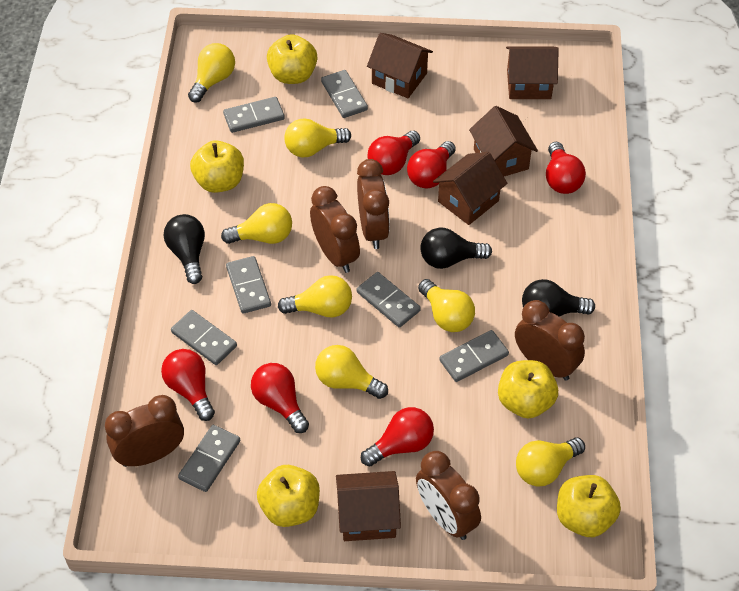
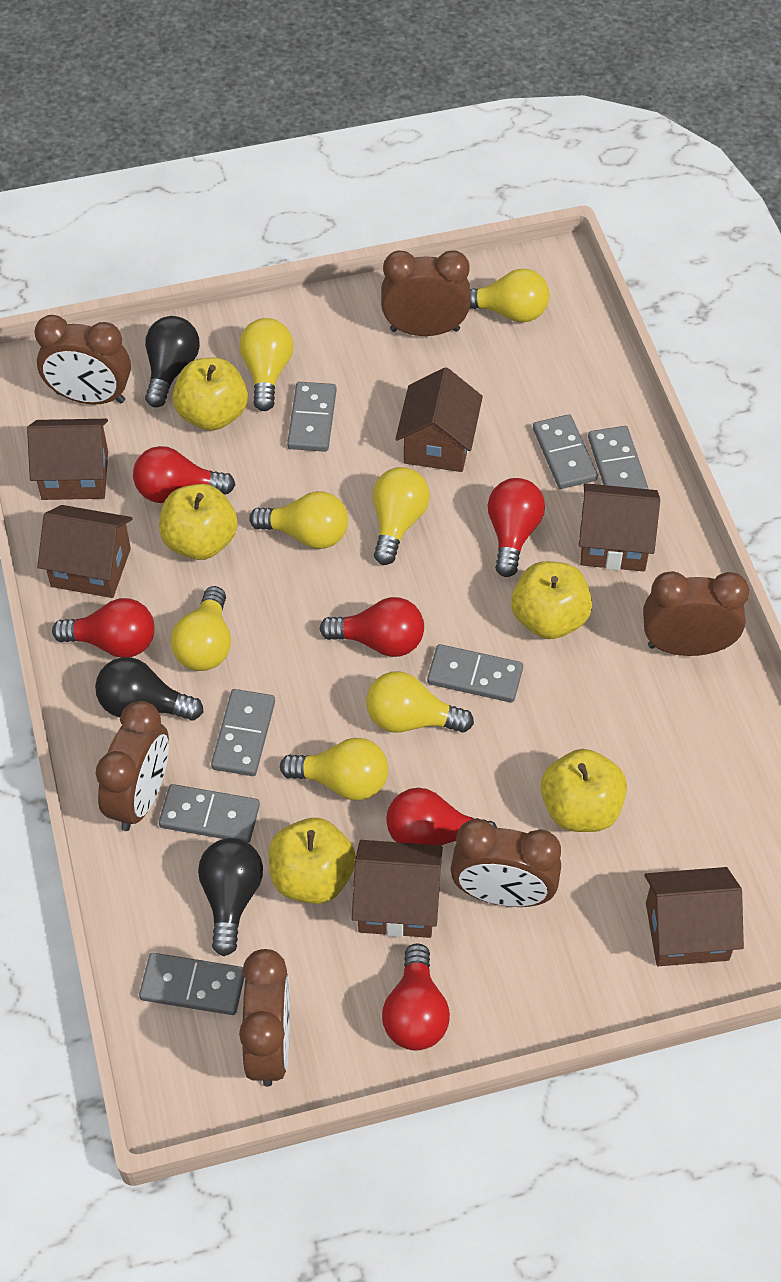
brown clock: 5 -> 6
brown house: 5 -> 6

